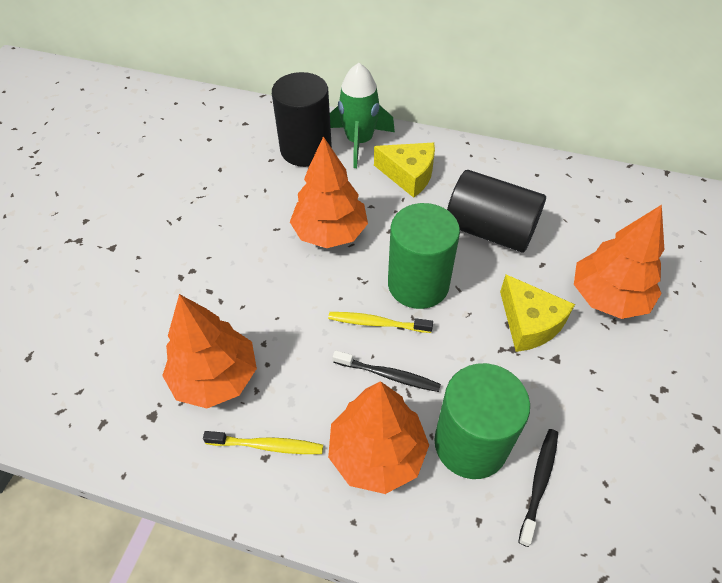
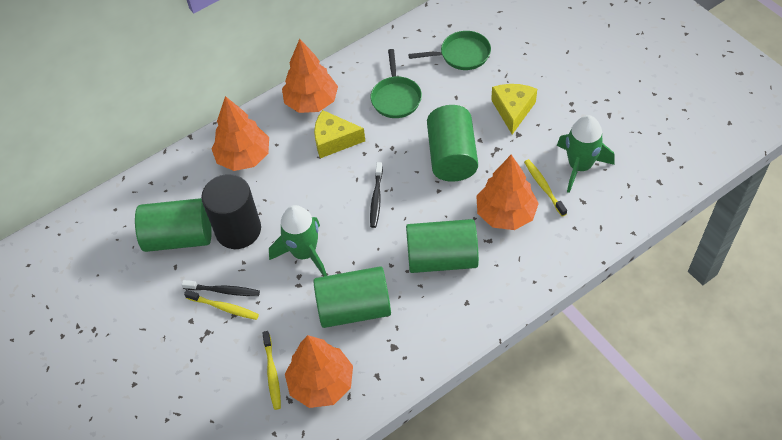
black cylinder: 2 -> 1
green cylinder: 2 -> 4
green pan: 0 -> 2
green rocket: 1 -> 2
yellow toothbrush: 2 -> 3

